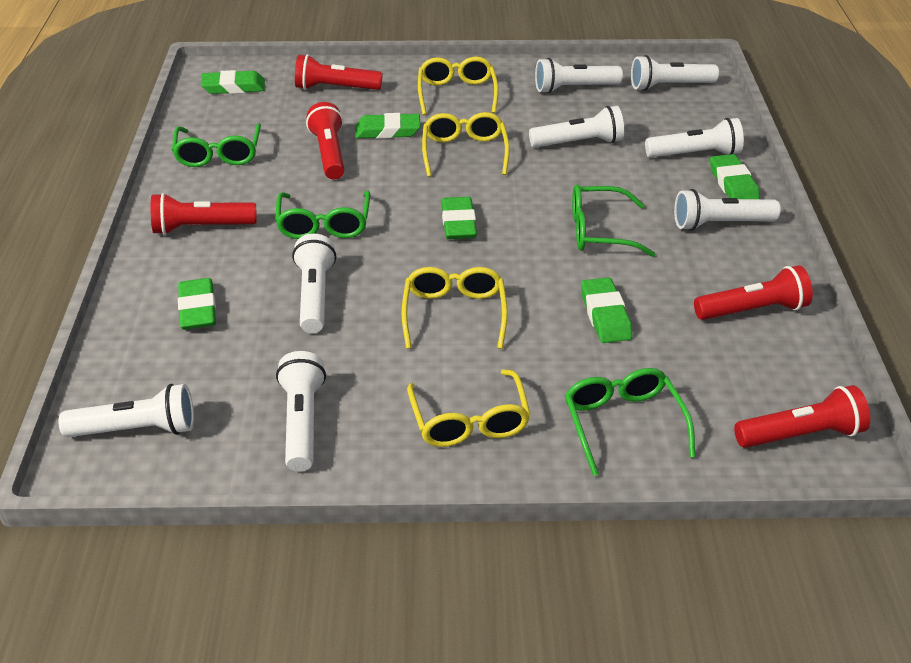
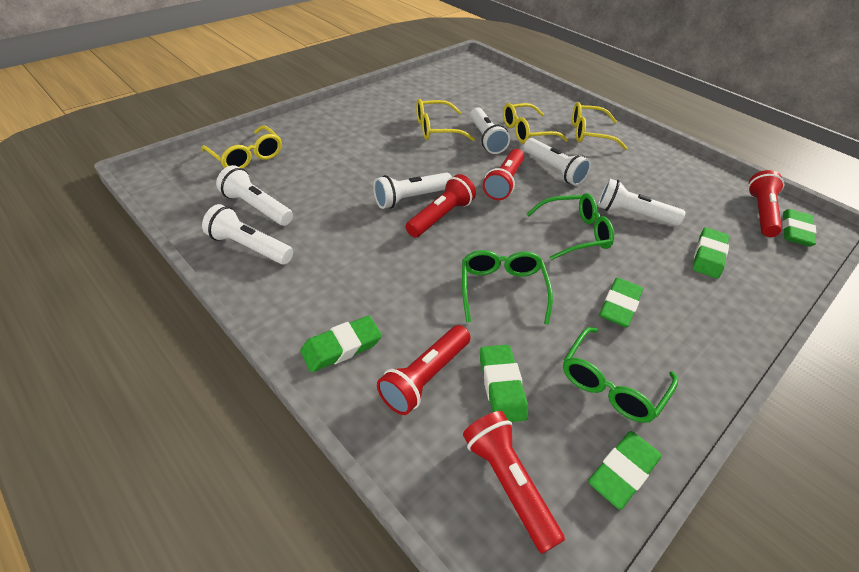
green glasses: 4 -> 3
white flashlight: 8 -> 6

